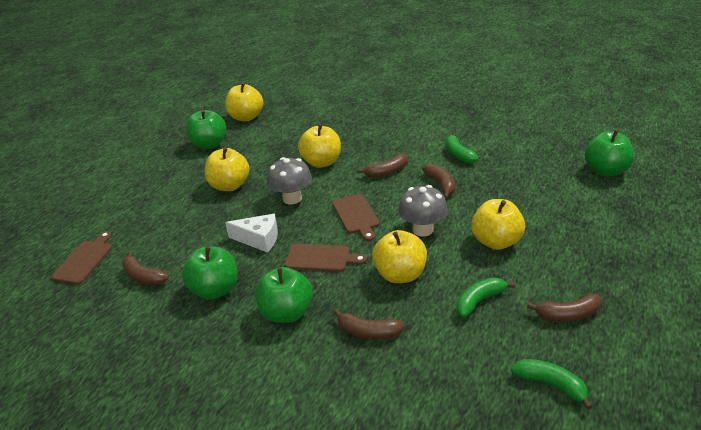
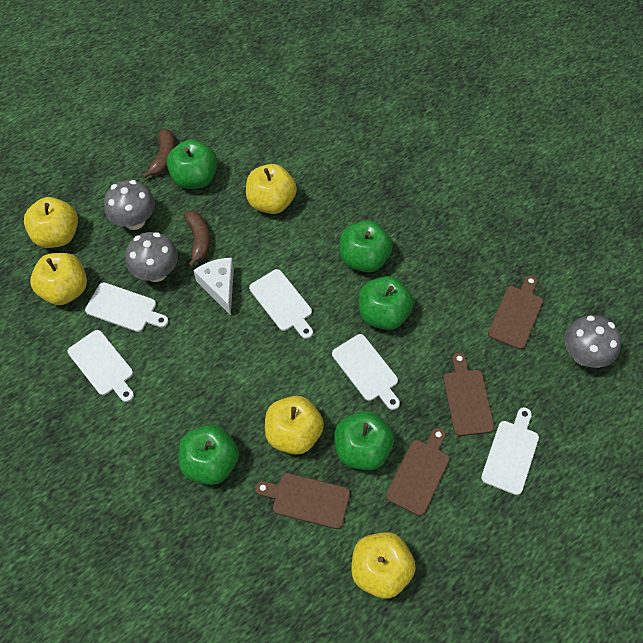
brown banana: 5 -> 2
brown cutting board: 3 -> 4
green apple: 4 -> 5
green banana: 3 -> 0
grey mushroom: 2 -> 3
white cutting board: 0 -> 5

